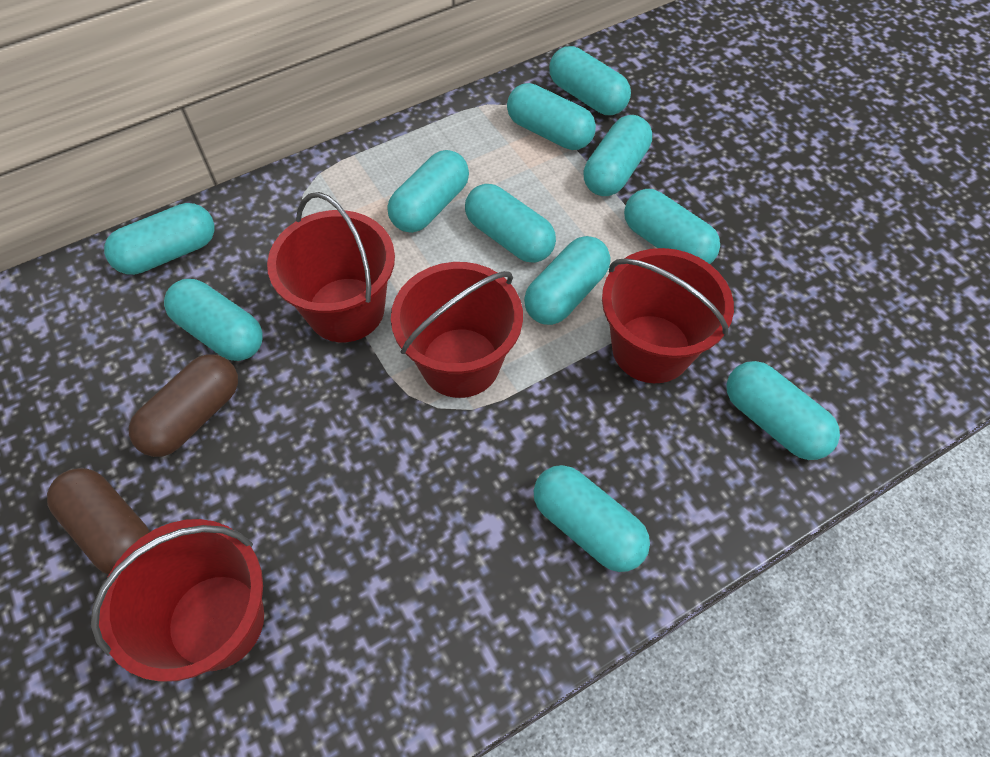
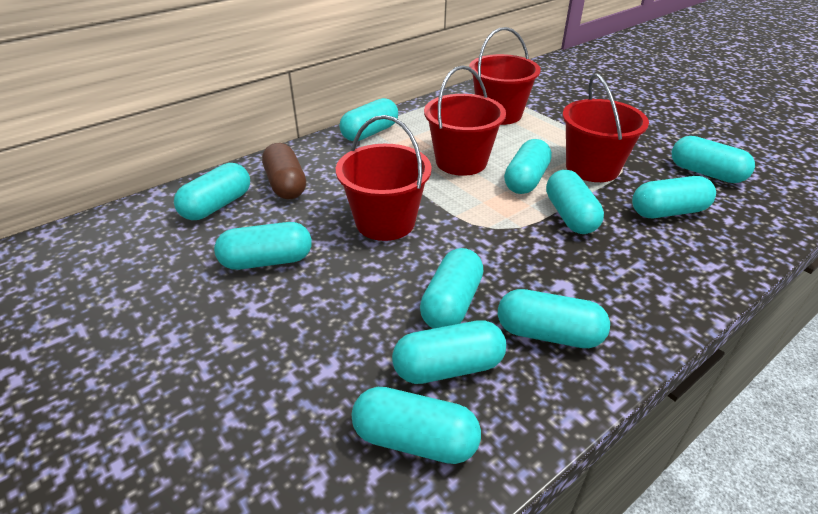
brown capsule: 2 -> 1

